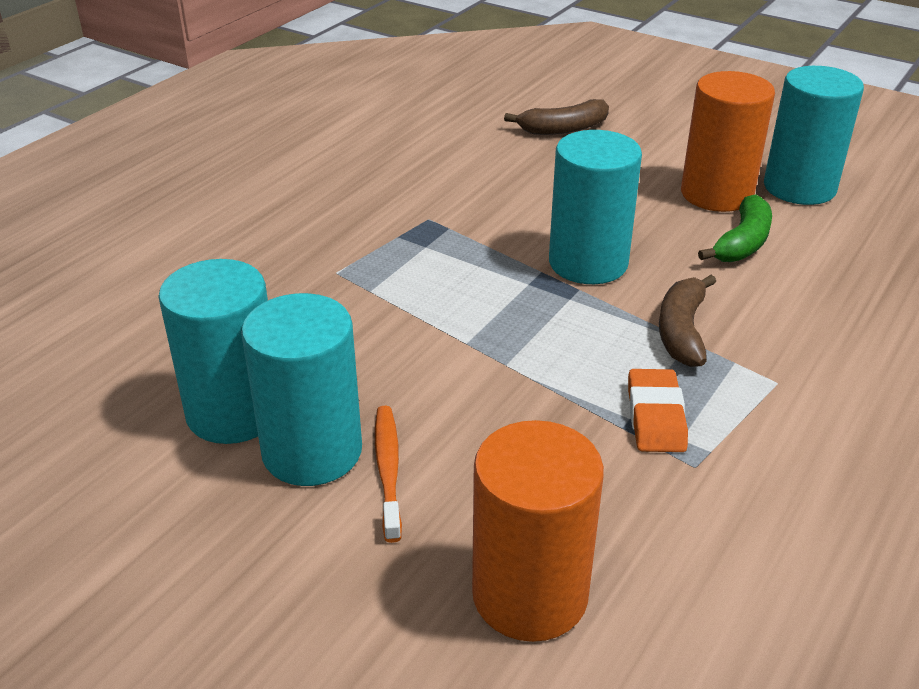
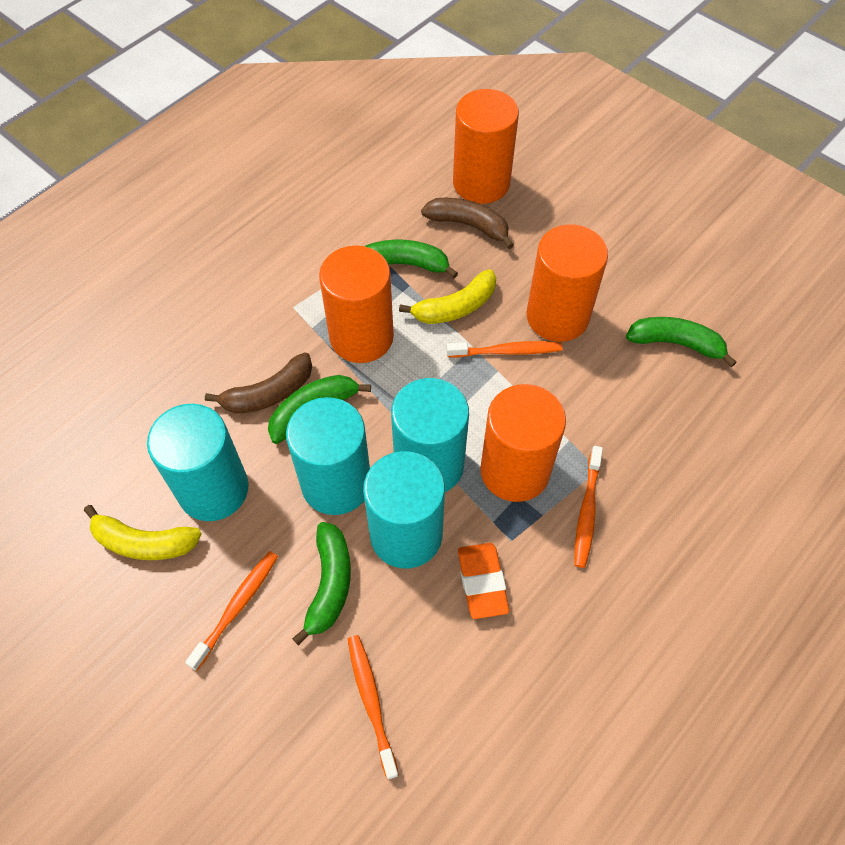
green banana: 1 -> 4
orange cylinder: 2 -> 4
orange toothbrush: 1 -> 4
yellow banana: 0 -> 2

